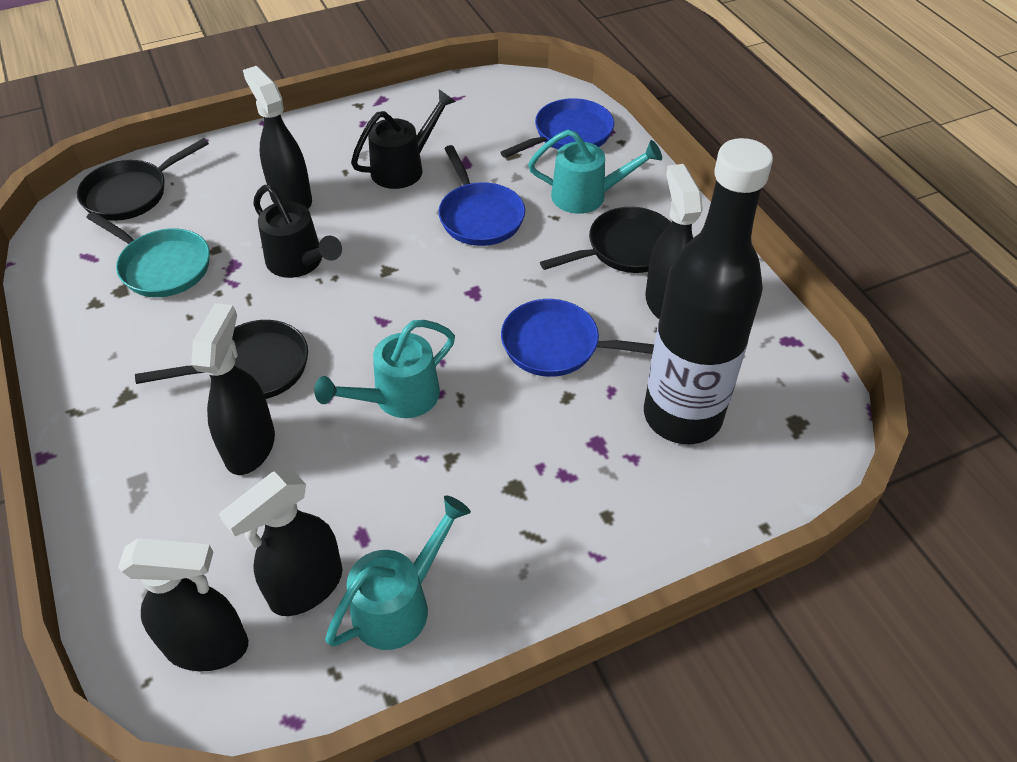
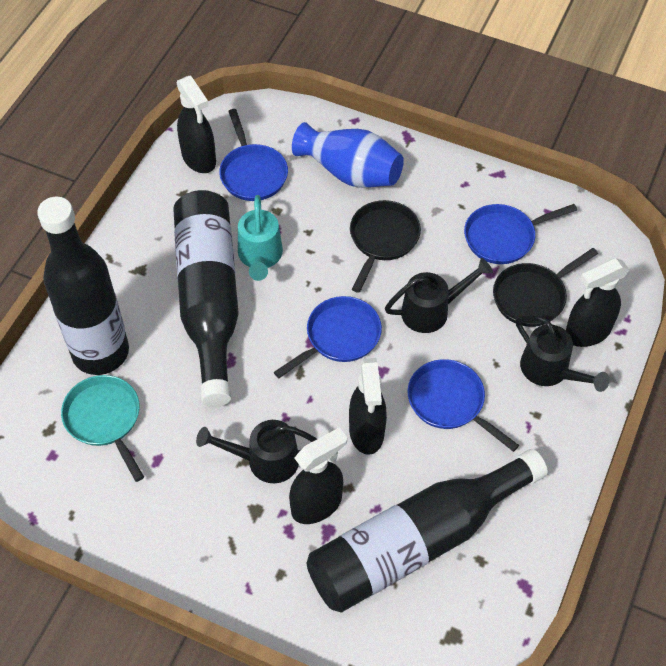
black bottle: 1 -> 3
black pan: 3 -> 2
black spray bottle: 5 -> 4
black watering can: 2 -> 3
blue pan: 3 -> 4
blue vase: 0 -> 1
turquoise watering can: 3 -> 1

